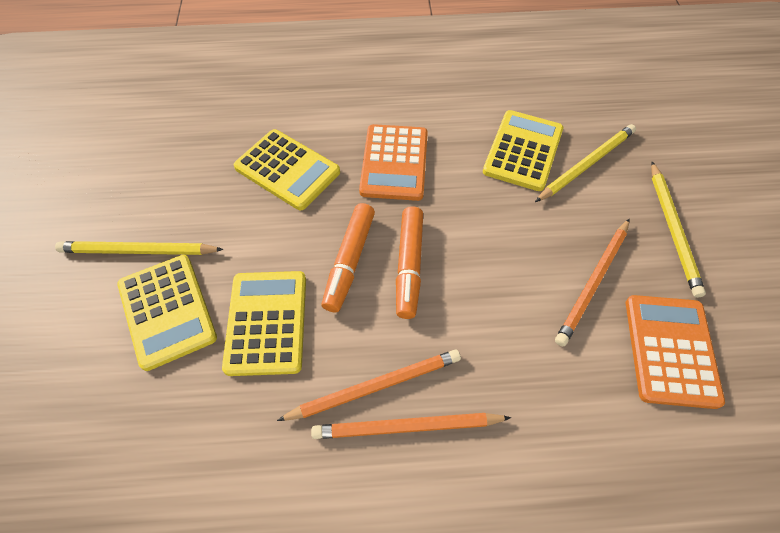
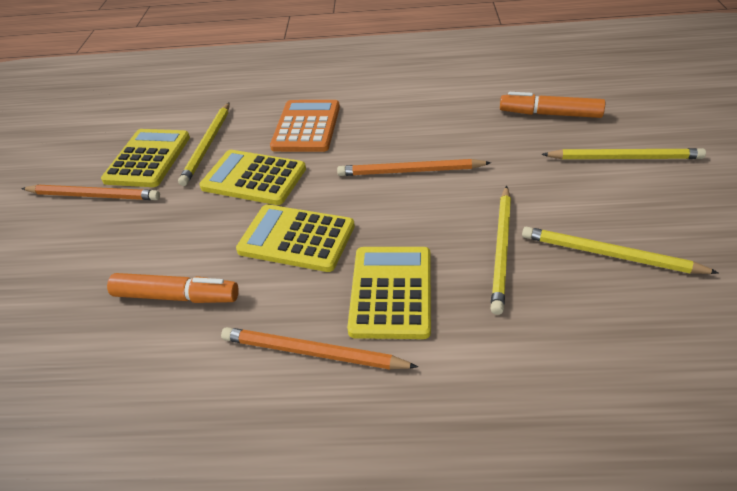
orange calculator: 2 -> 1
yellow pencil: 3 -> 4

